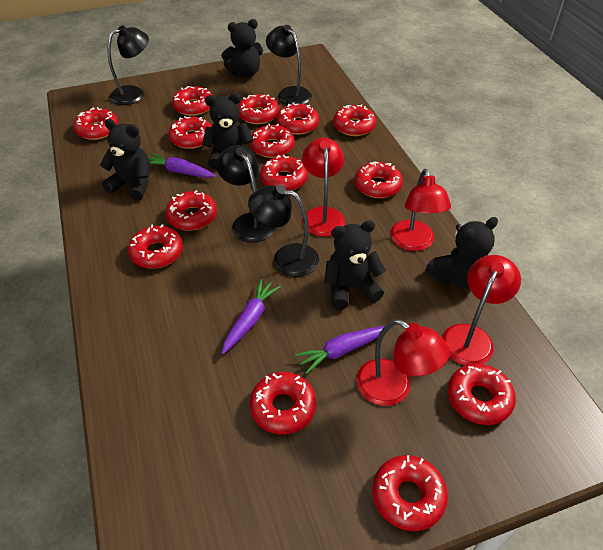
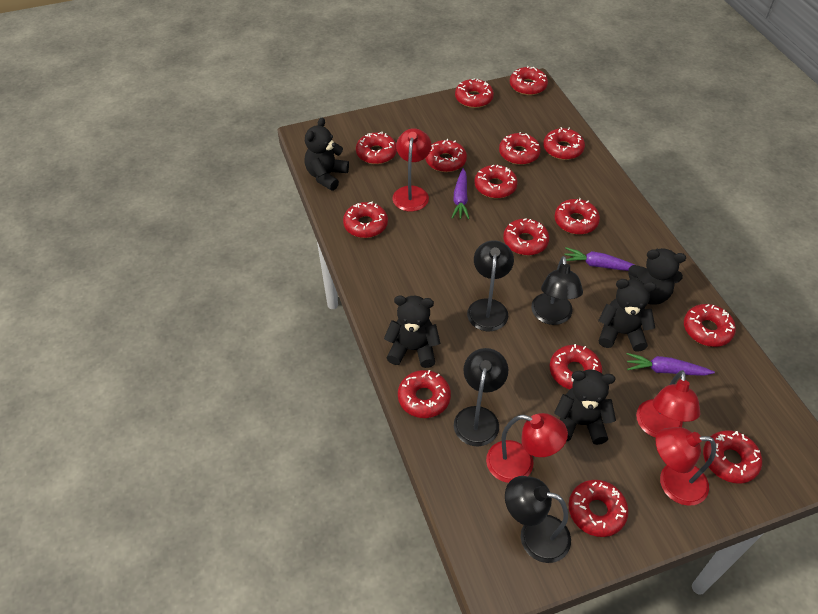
red donut: 14 -> 15

